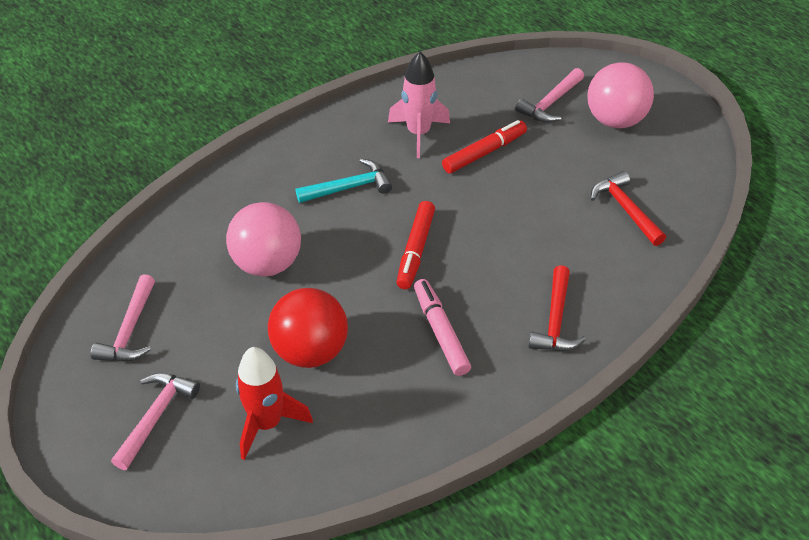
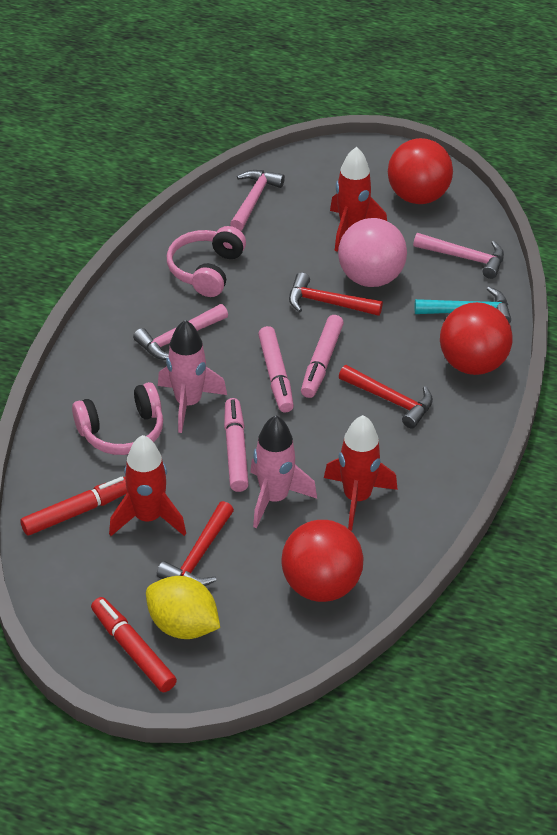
pink ball: 2 -> 1
pink headphones: 0 -> 2
pink marker: 1 -> 3
pink rocket: 1 -> 2
red ball: 1 -> 3
red hammer: 2 -> 3
red rocket: 1 -> 3
yellow lemon: 0 -> 1

